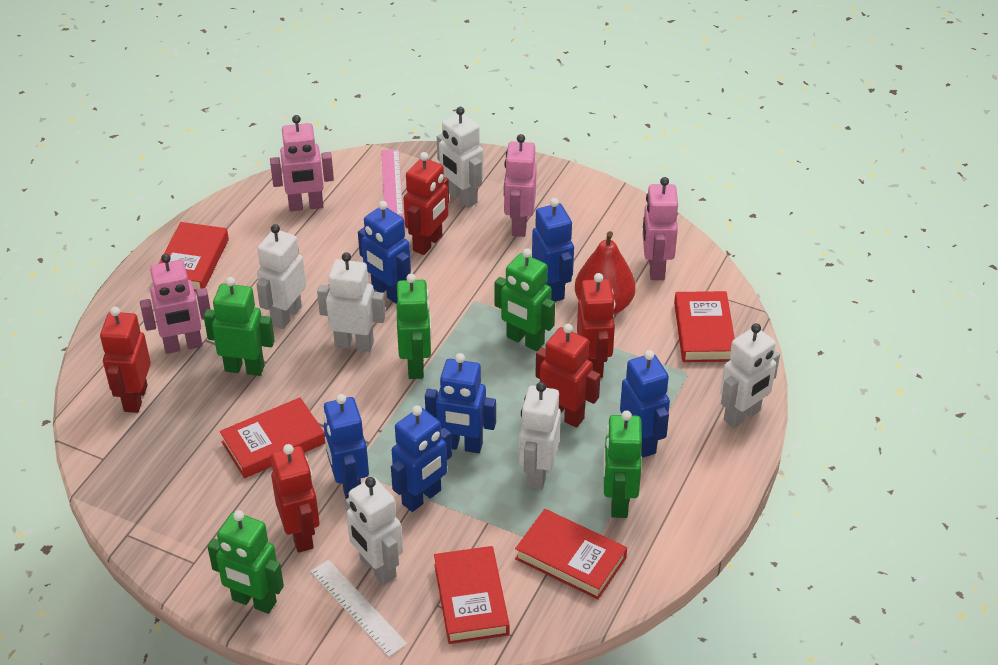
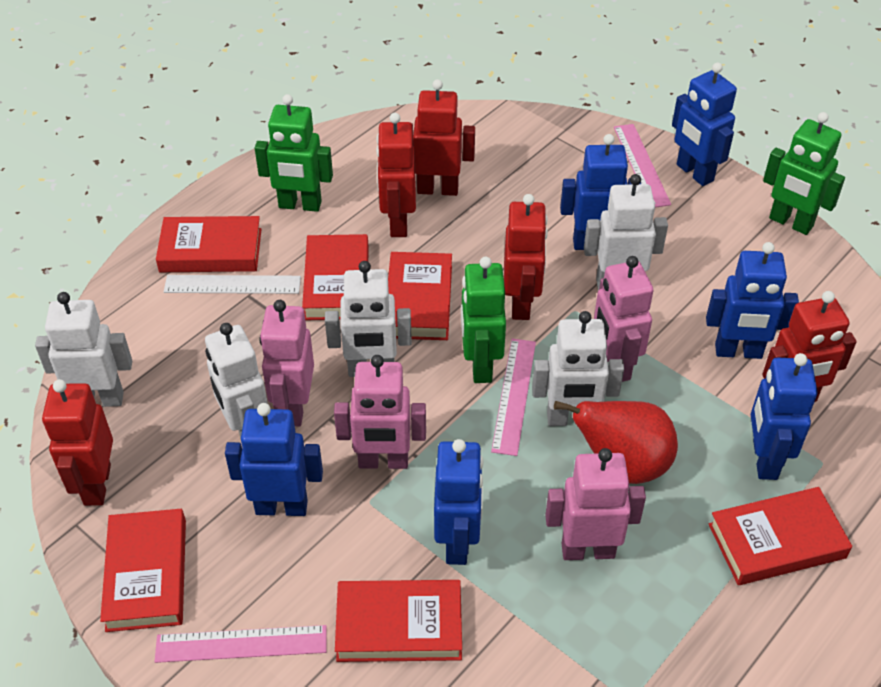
green robot: 5 -> 3
pink ruler: 1 -> 3
red book: 5 -> 6
white robot: 6 -> 5

